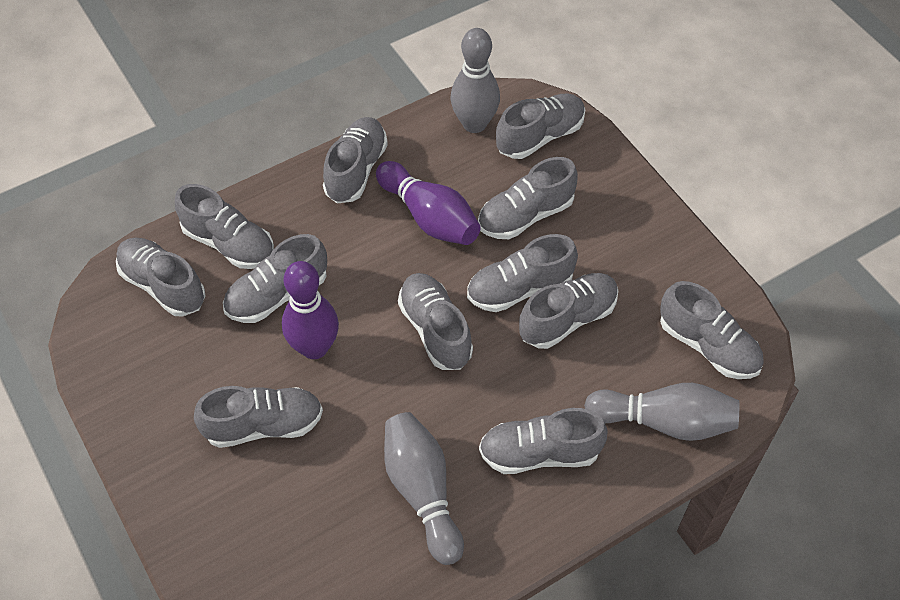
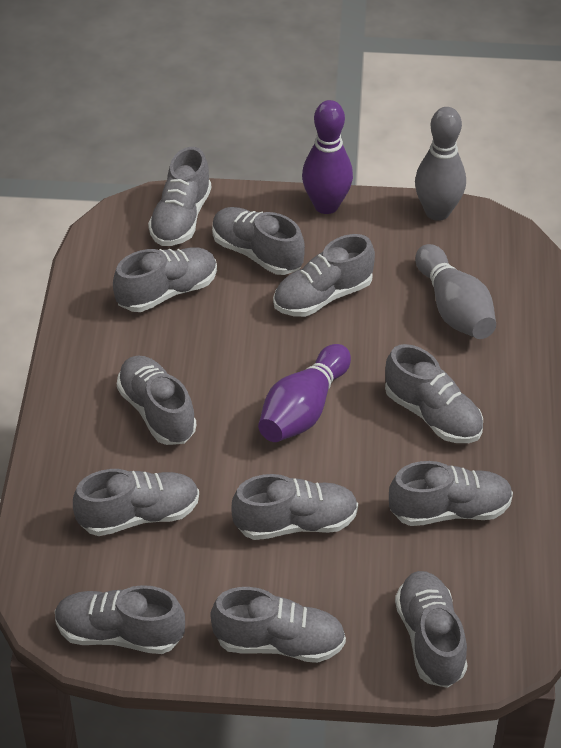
grey bowling pin: 3 -> 2

